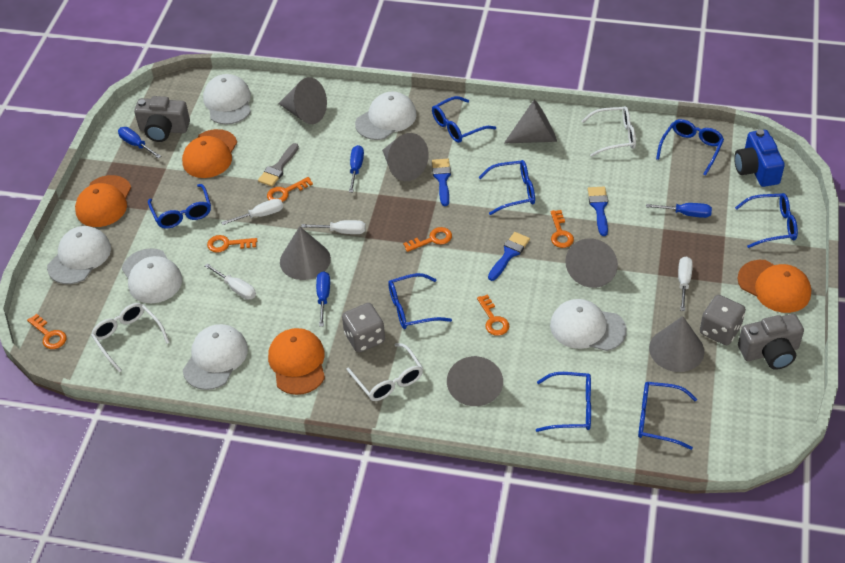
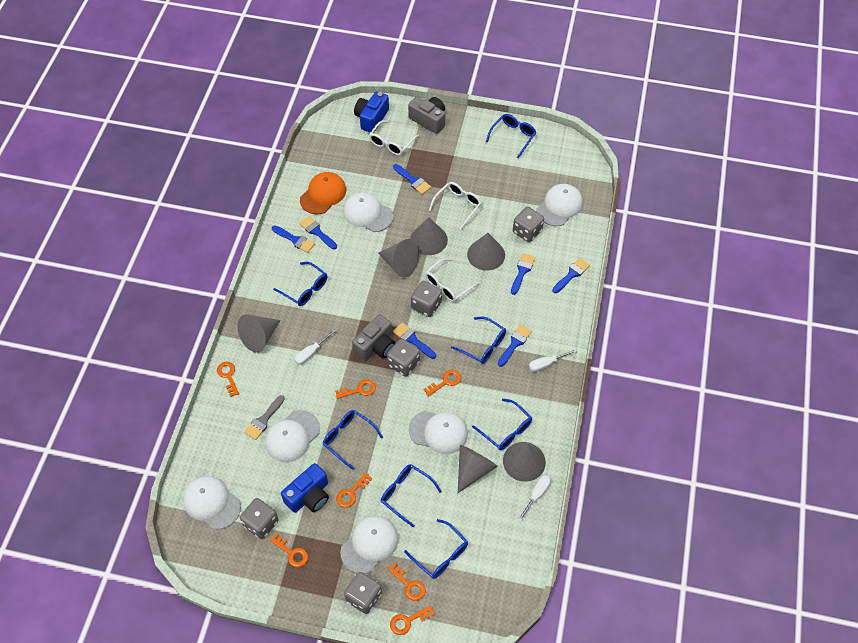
blue brush: 3 -> 7
blue camera: 1 -> 2
blue glasses: 8 -> 7
blue screwdriver: 4 -> 0
grey cone: 7 -> 6
grey dice: 2 -> 5
orange cap: 4 -> 1
orange key: 6 -> 7
white screwdriver: 4 -> 3

